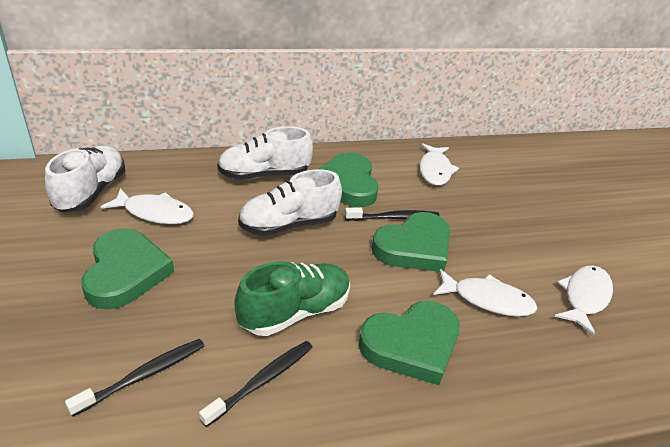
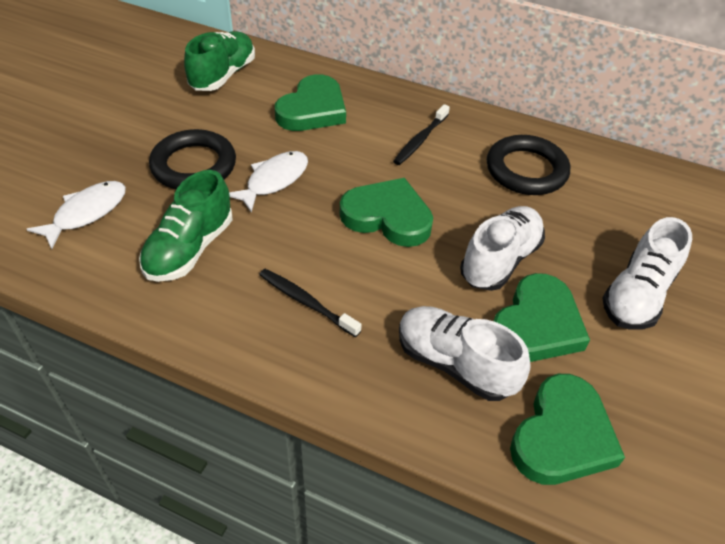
black ring: 0 -> 2
black toothbrush: 3 -> 2
green shoe: 1 -> 2
white fish: 4 -> 2

